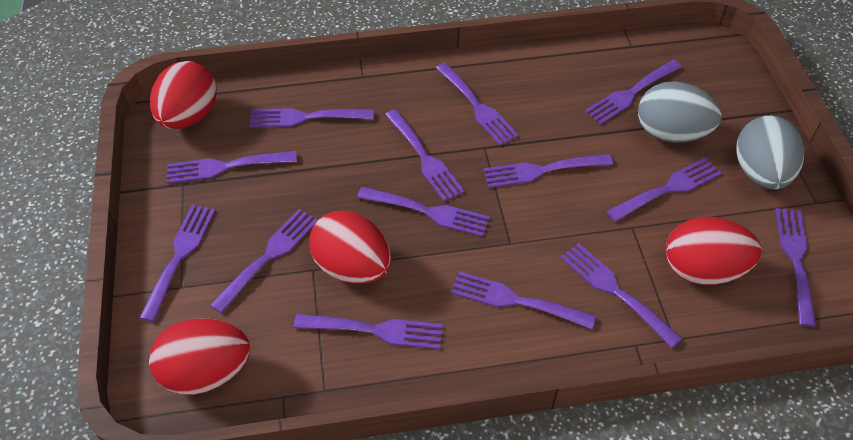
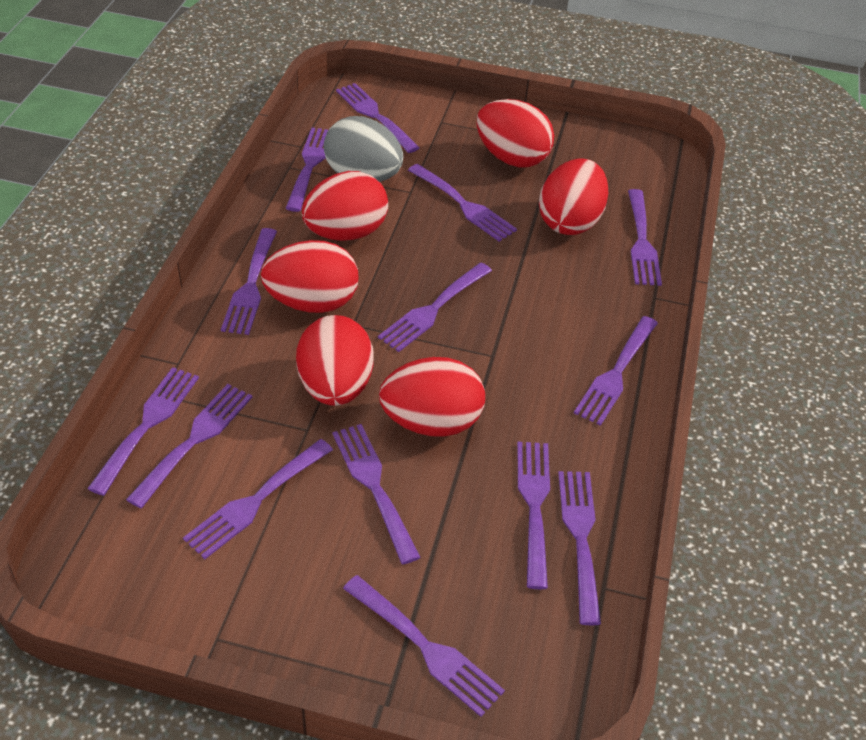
grey egg: 2 -> 1
red egg: 4 -> 6

